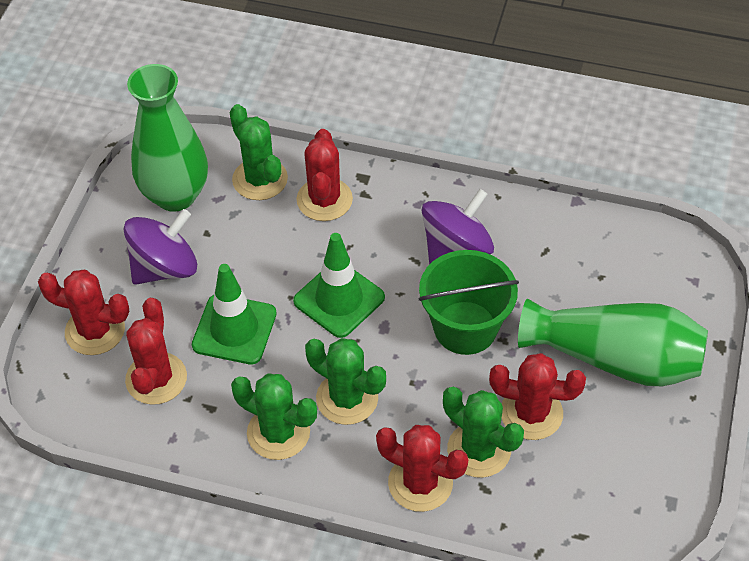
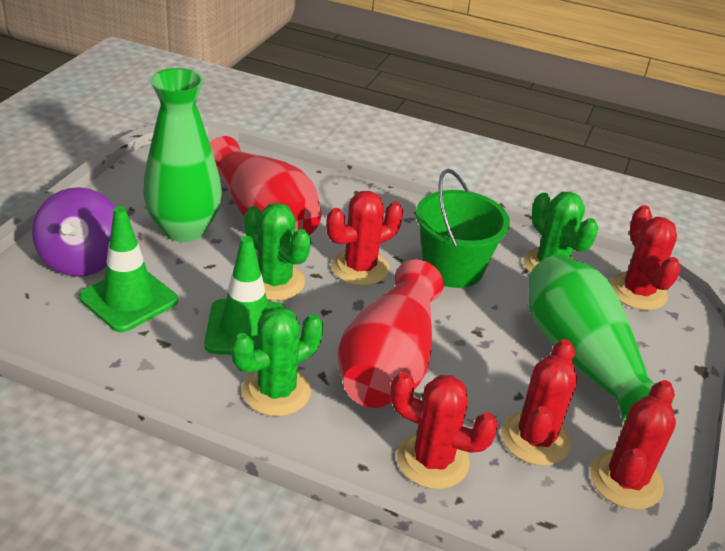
green cactus: 4 -> 3
purple spinning top: 2 -> 1
red vase: 0 -> 2

